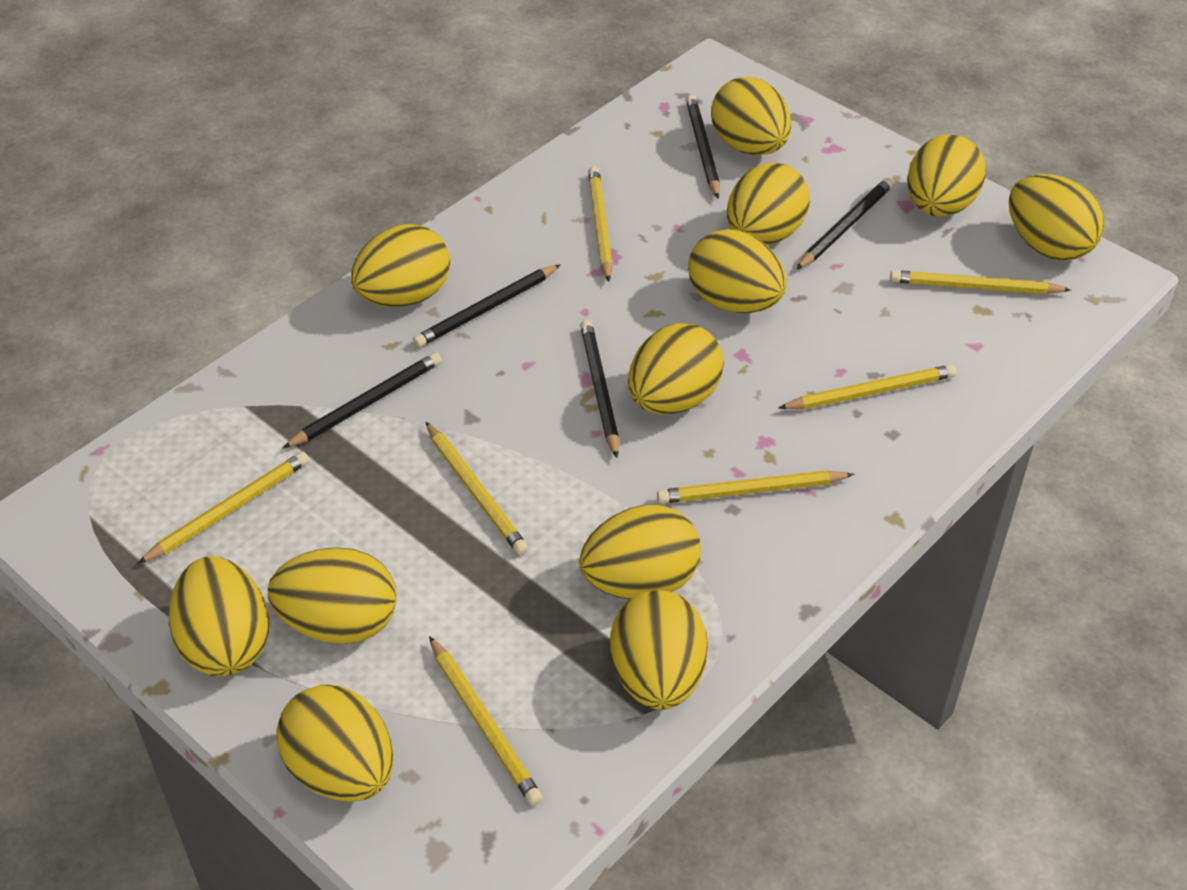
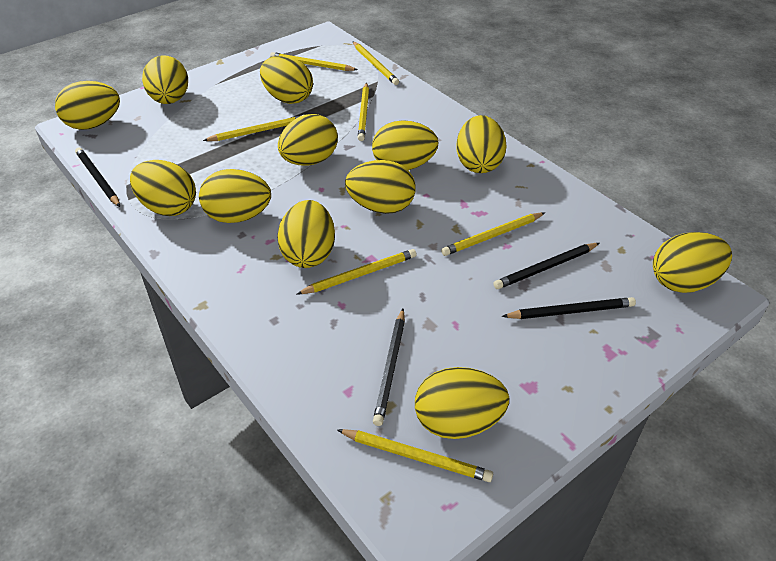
black pencil: 5 -> 4

